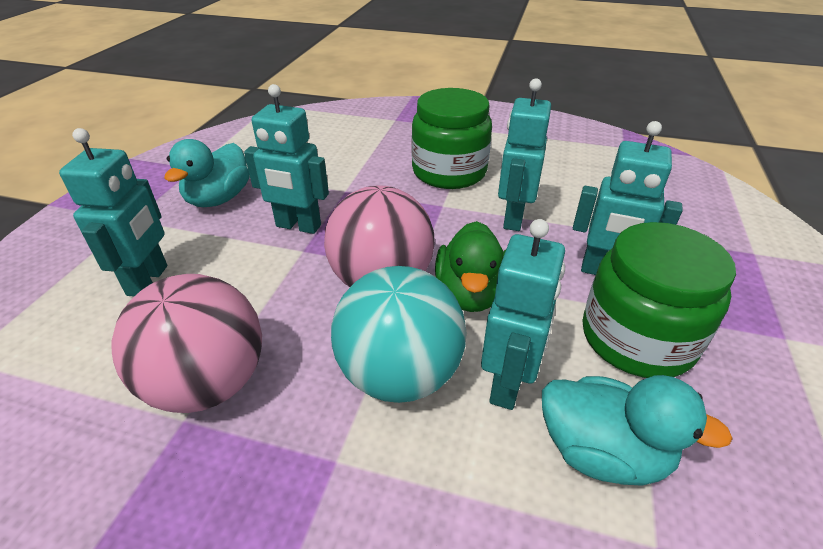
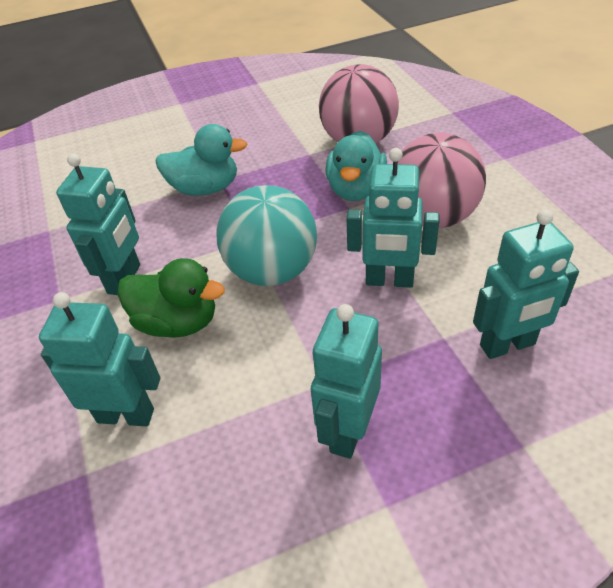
green jar: 2 -> 0

